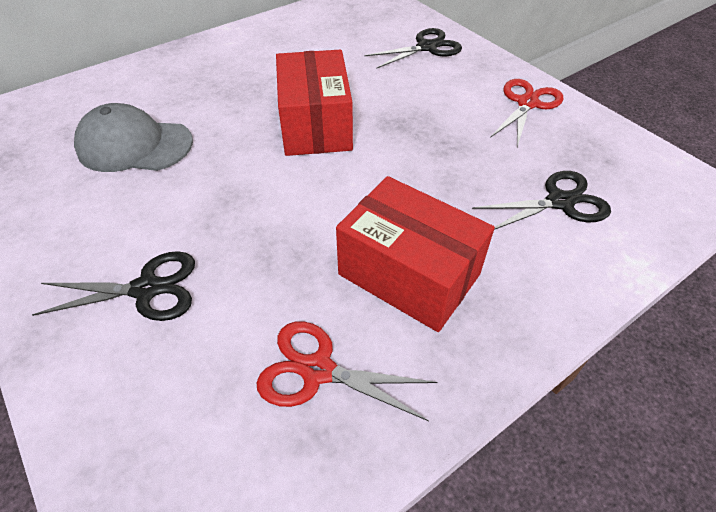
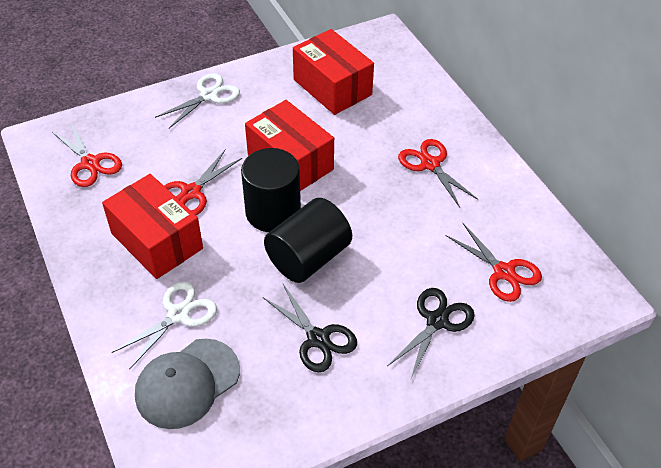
black cylinder: 0 -> 2
black scissors: 3 -> 2
red box: 2 -> 3
red scissors: 2 -> 4
white scissors: 0 -> 2

